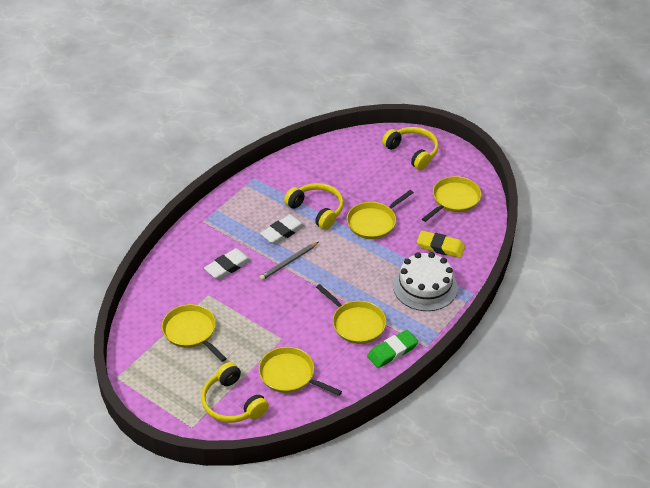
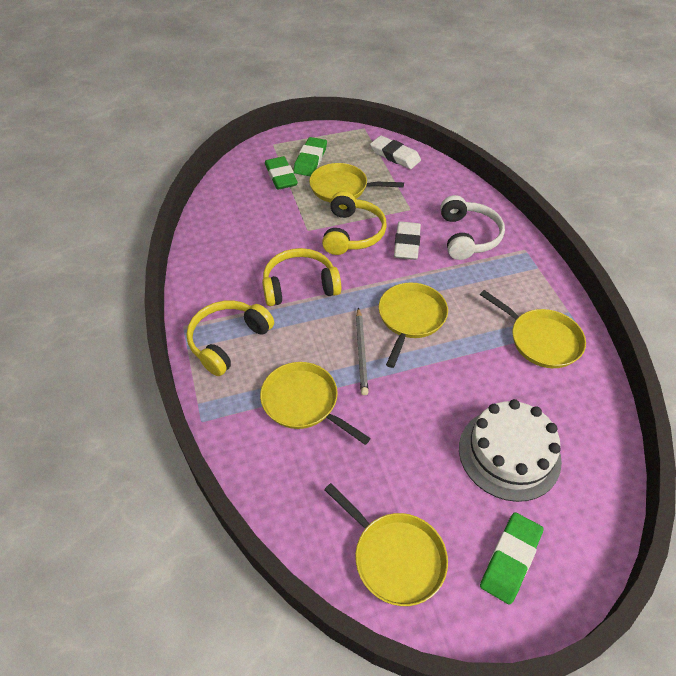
green eraser: 1 -> 3
white headphones: 0 -> 1
yellow eraser: 1 -> 0

